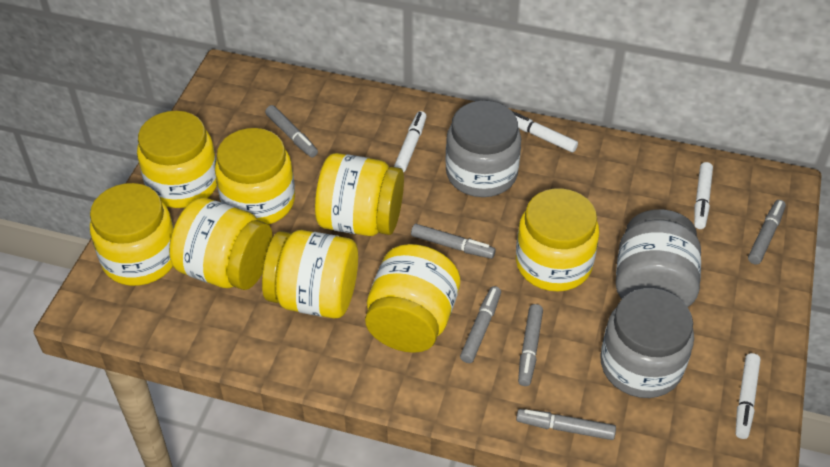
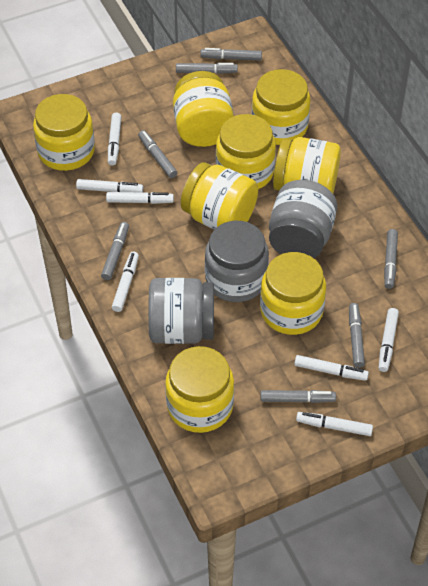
grey marker: 6 -> 7
white marker: 4 -> 7

